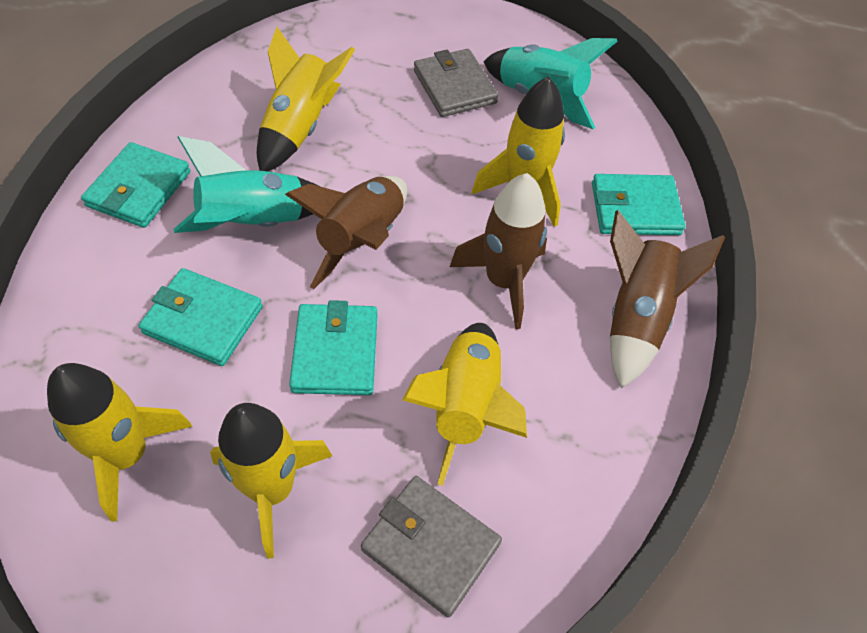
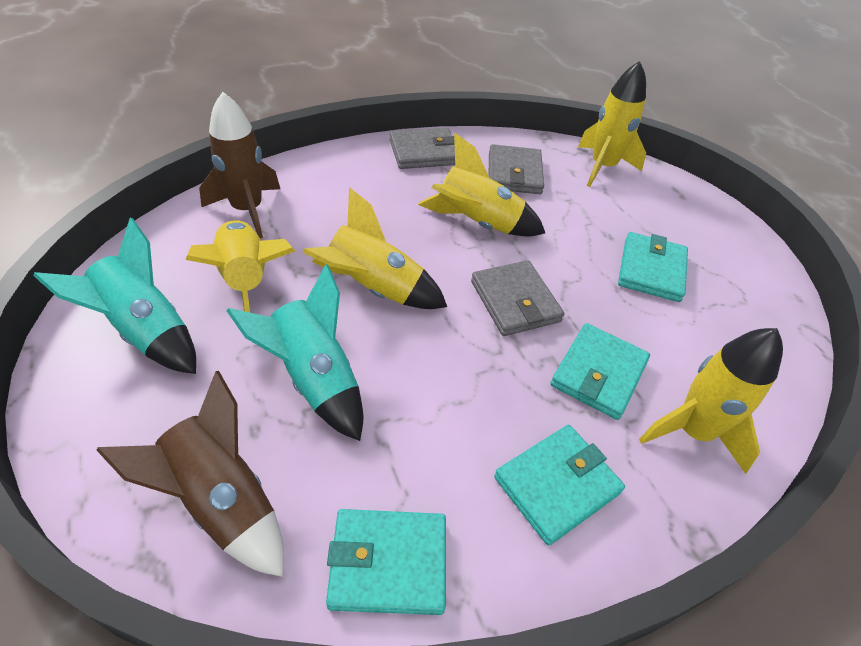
brown rocket: 3 -> 2
grey wallet: 2 -> 3

